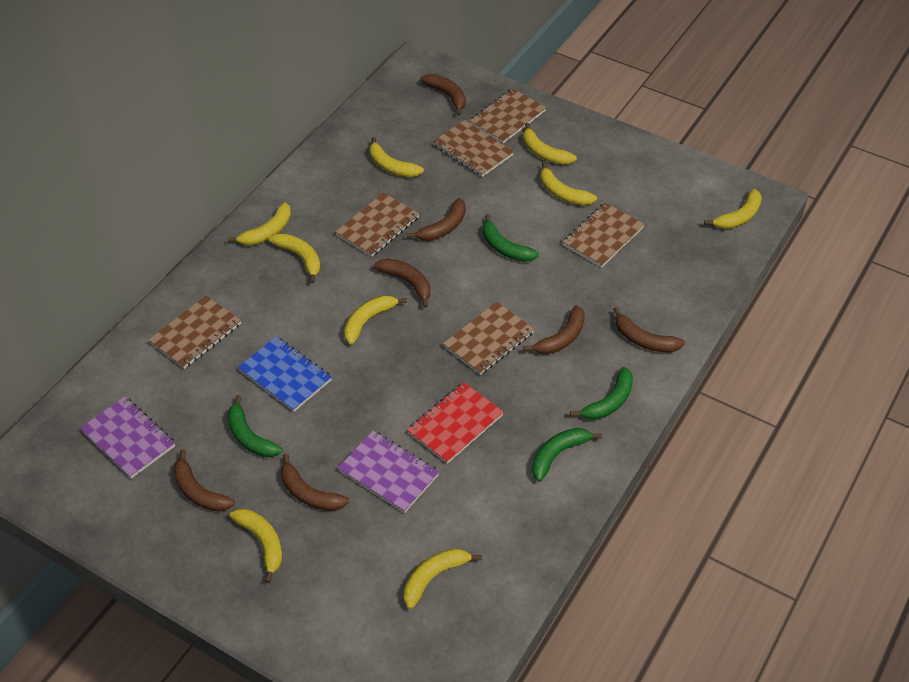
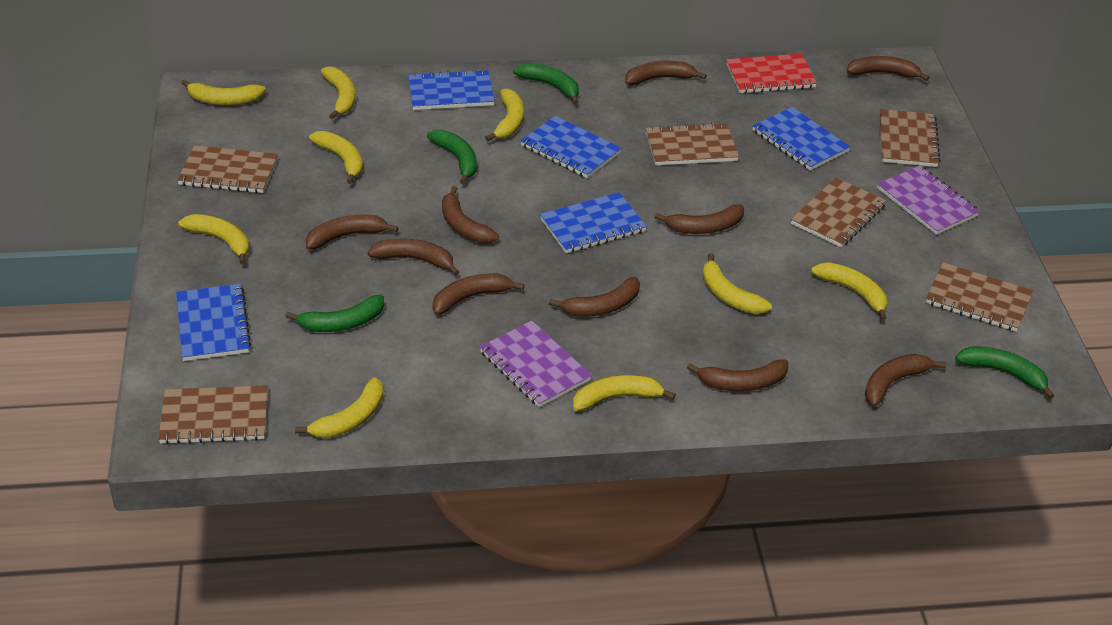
blue notebook: 1 -> 5
brown banana: 7 -> 10

